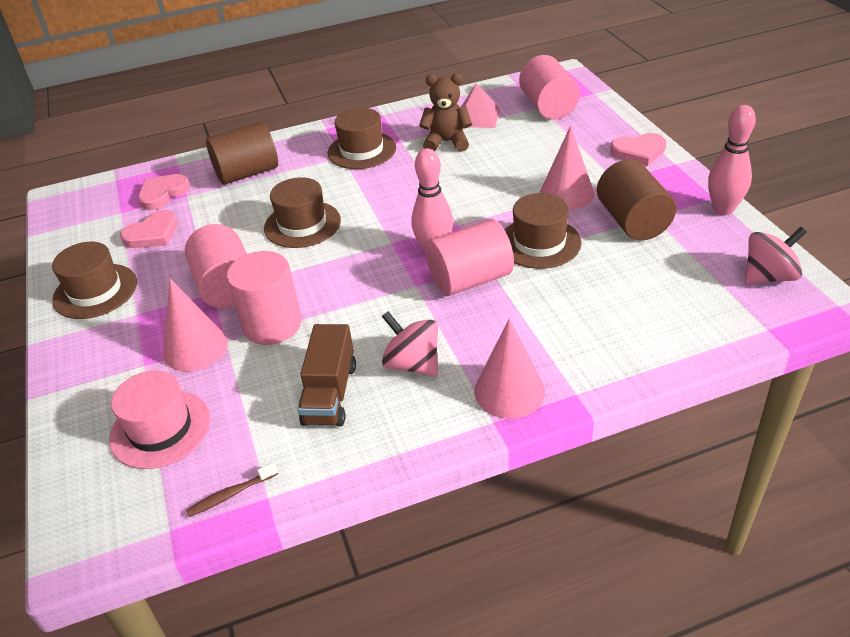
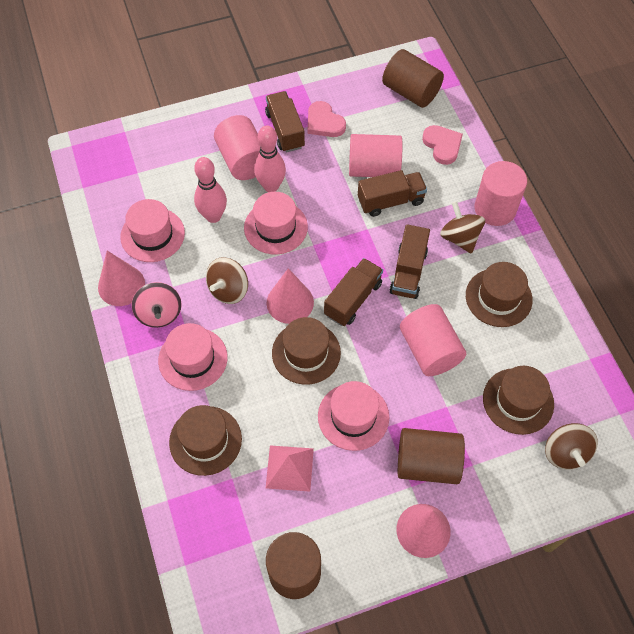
brown cylinder: 2 -> 3
brown spinning top: 0 -> 3
brown teddy bear: 1 -> 0
brown toothbrush: 1 -> 0
brown truck: 1 -> 4
pink hat: 1 -> 4
pink heart: 3 -> 2
pink spinning top: 2 -> 1

